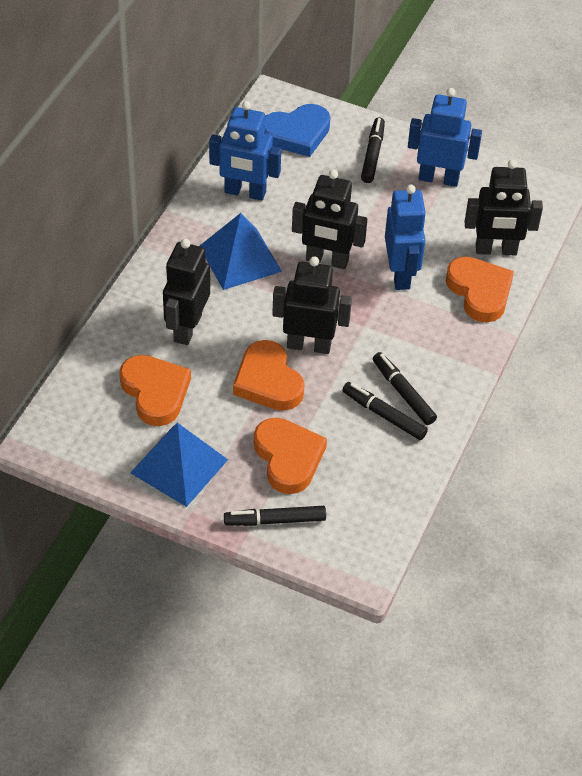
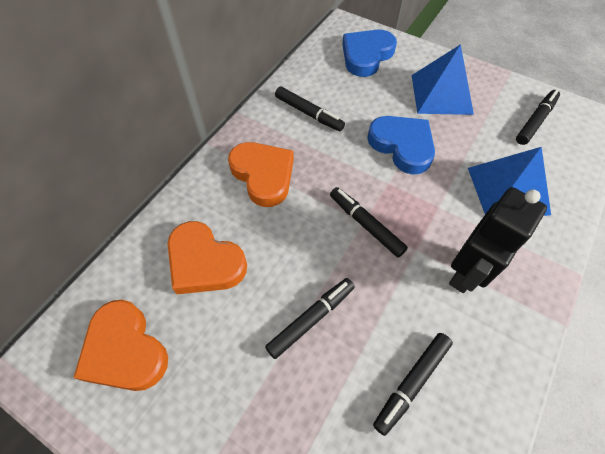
black marker: 4 -> 5
black robot: 4 -> 1
blue heart: 1 -> 2
blue robot: 3 -> 0
orange heart: 4 -> 3

